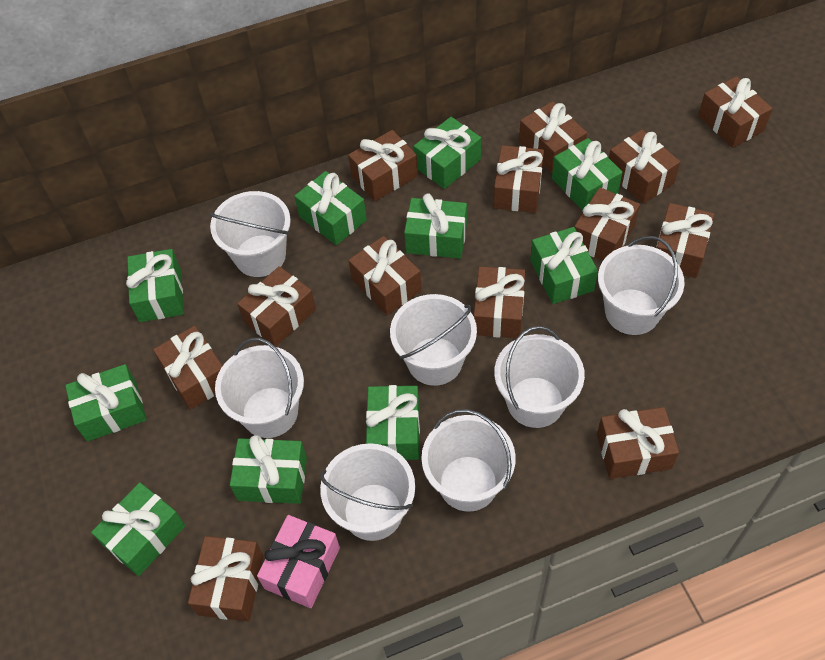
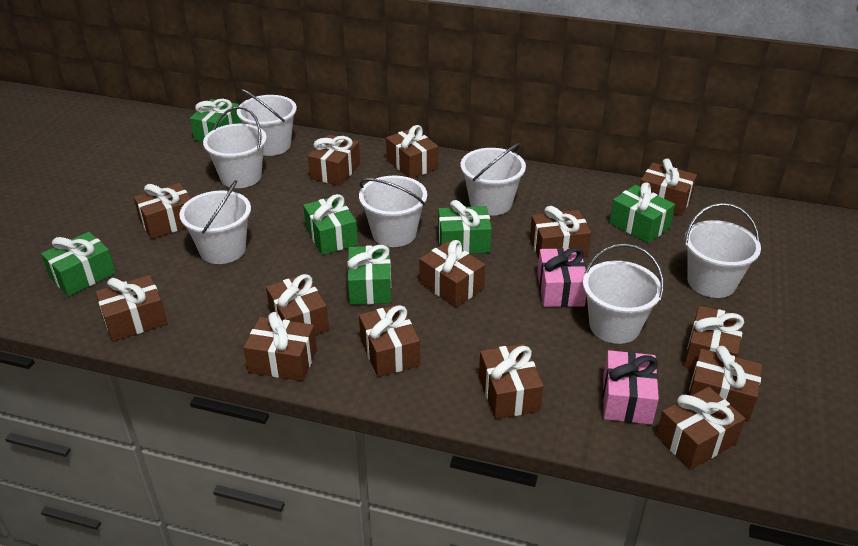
brown gift: 13 -> 14
green gift: 10 -> 6
pink gift: 1 -> 2

